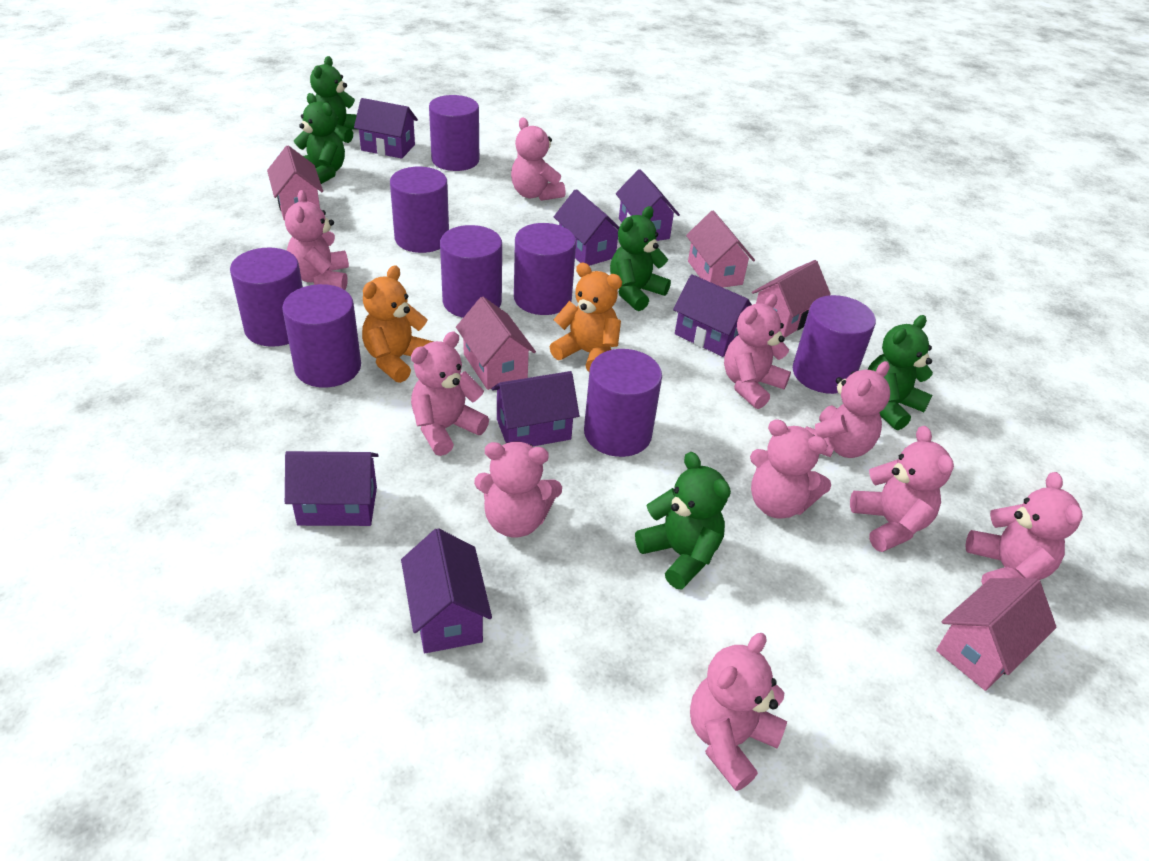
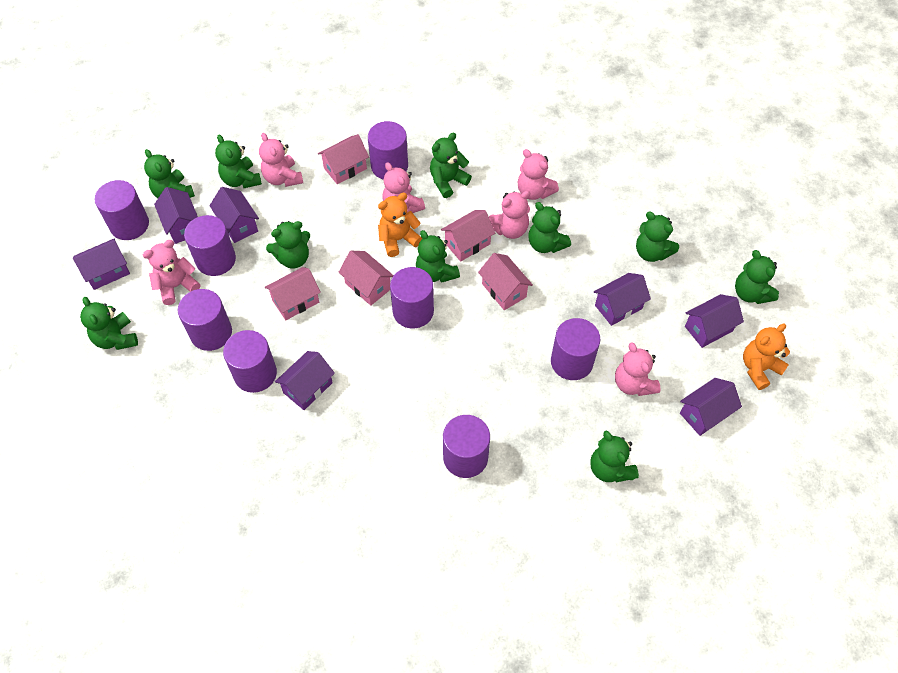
green teddy bear: 5 -> 10
pink teddy bear: 10 -> 6

